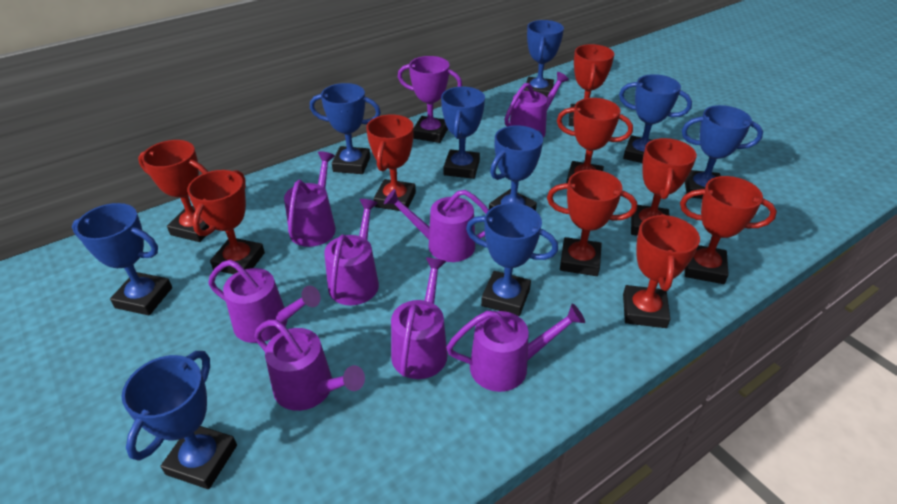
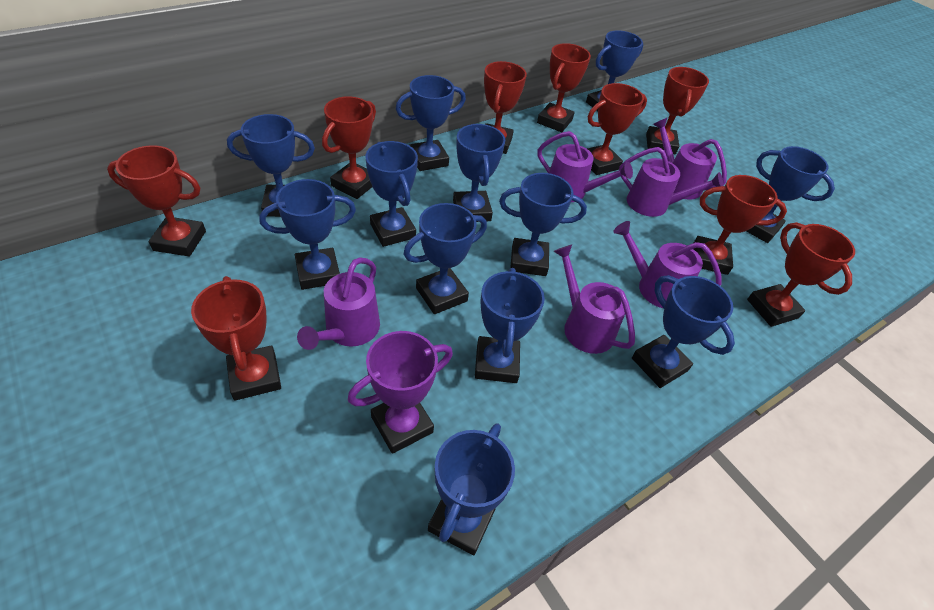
blue trophy: 9 -> 12
purple watering can: 8 -> 6

